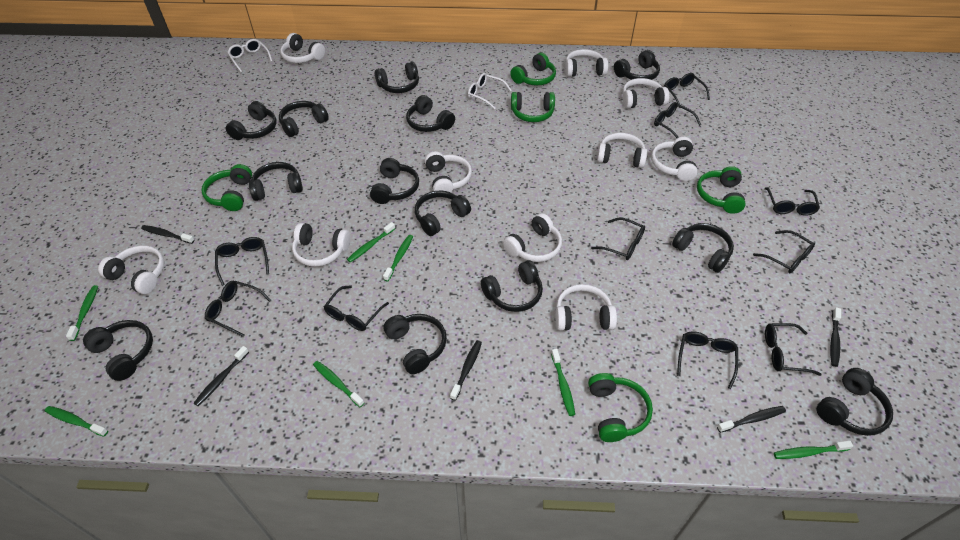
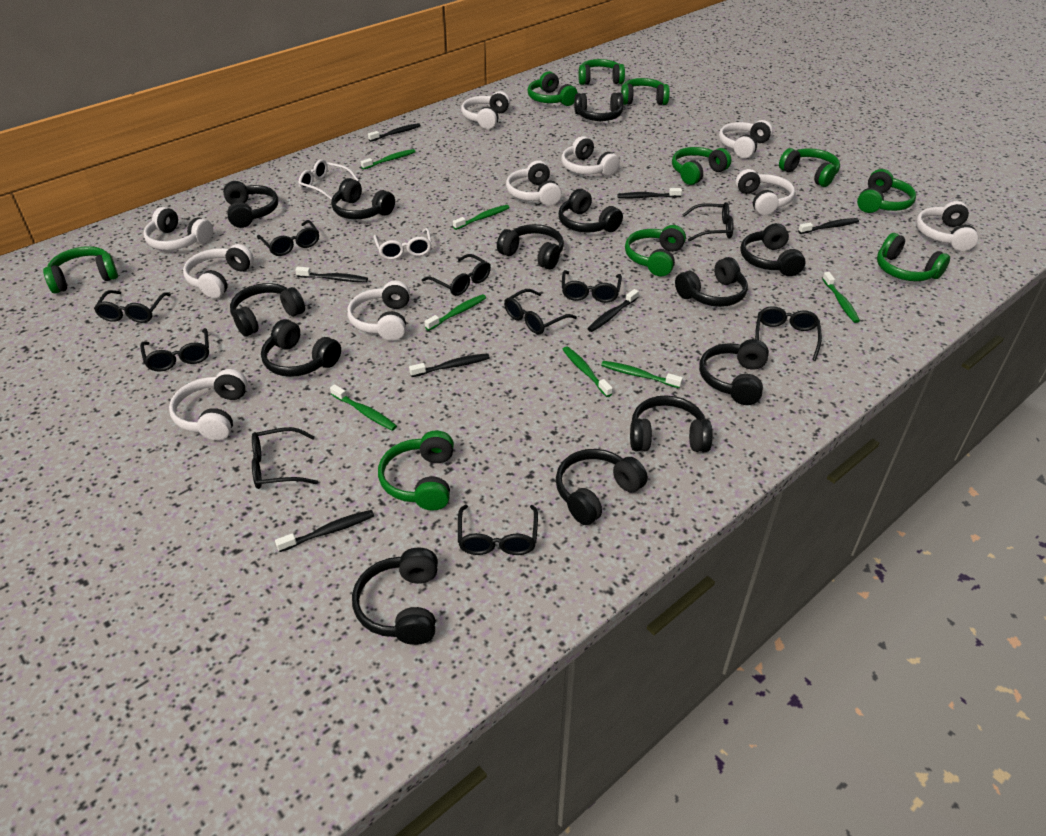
black toothbrush: 5 -> 7
green headphones: 5 -> 10

